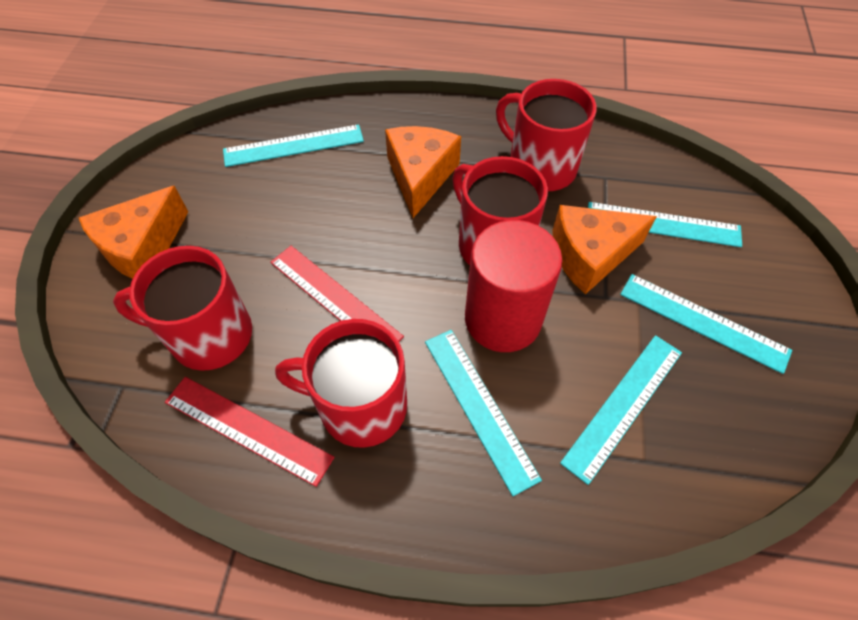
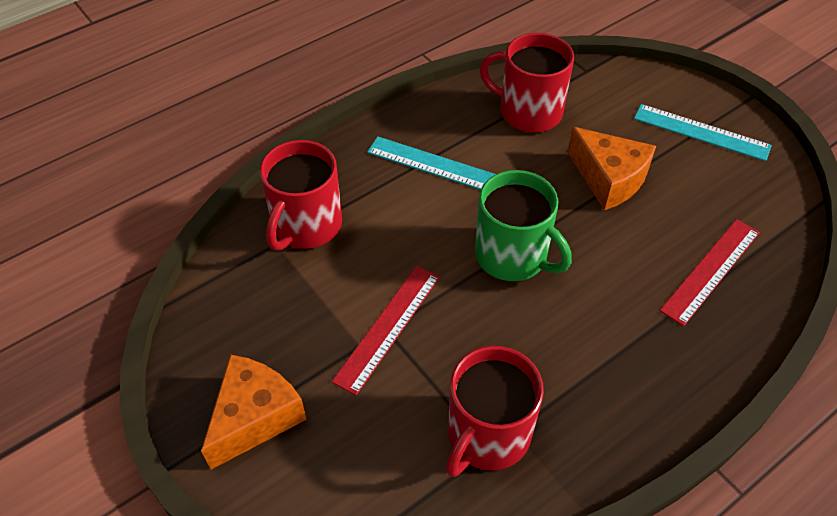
green mug: 0 -> 1
orange cheese: 3 -> 2
red cylinder: 1 -> 0
red mug: 4 -> 3
turquoise ruler: 5 -> 2

